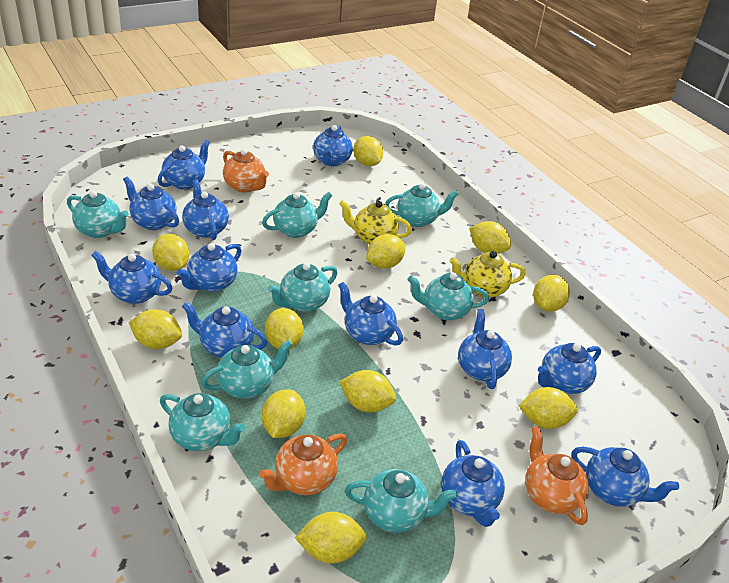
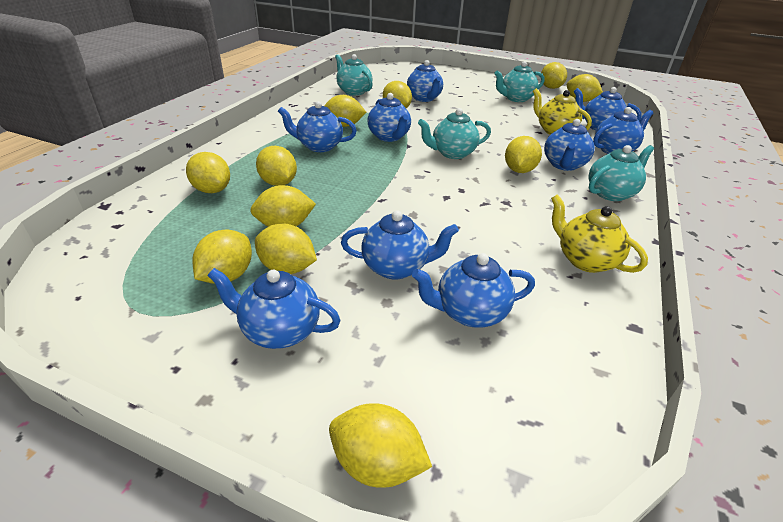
blue teapot: 12 -> 9
orange teapot: 3 -> 0
turquoise teapot: 8 -> 4

